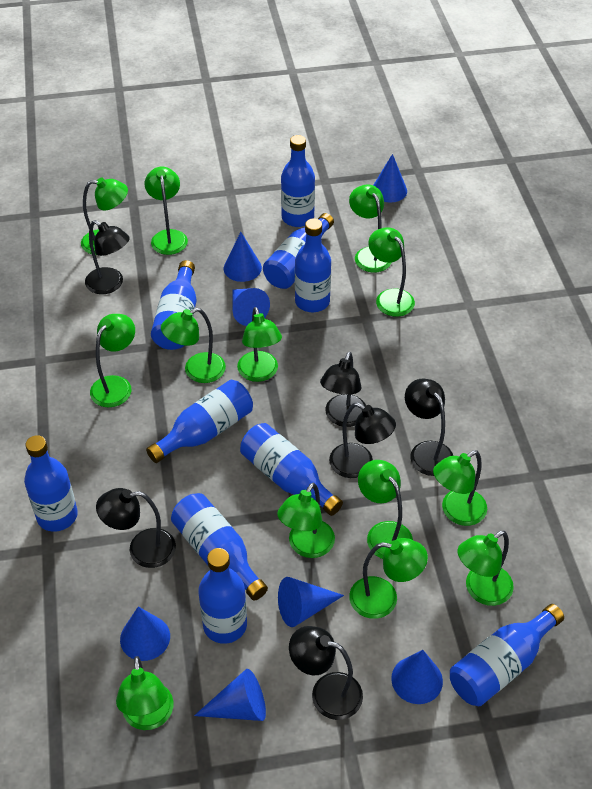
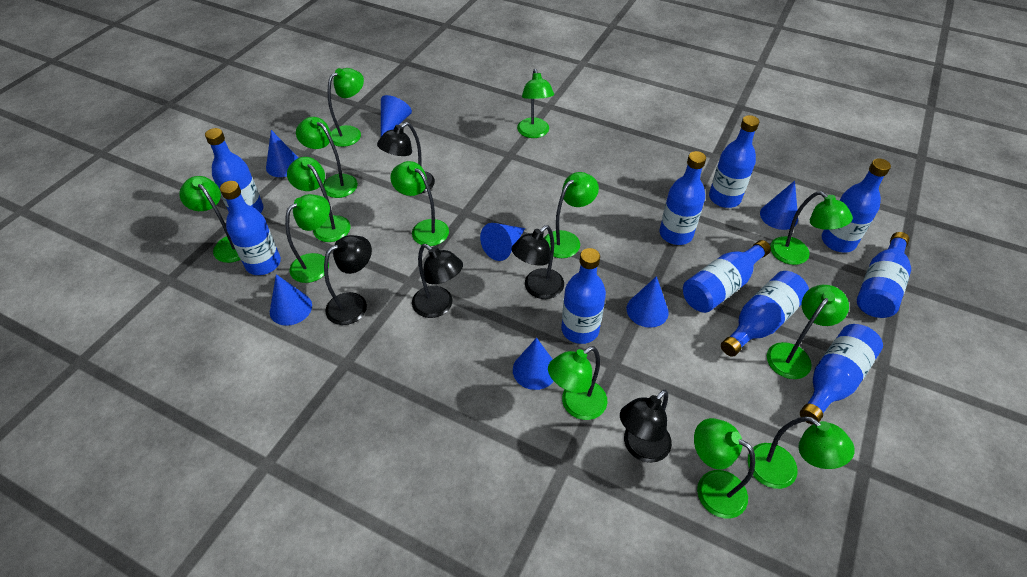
black lamp: 6 -> 5

